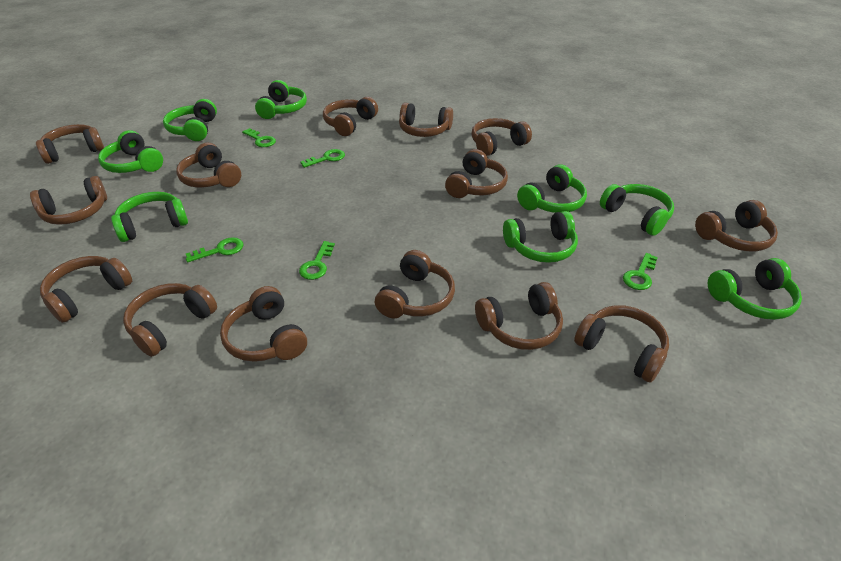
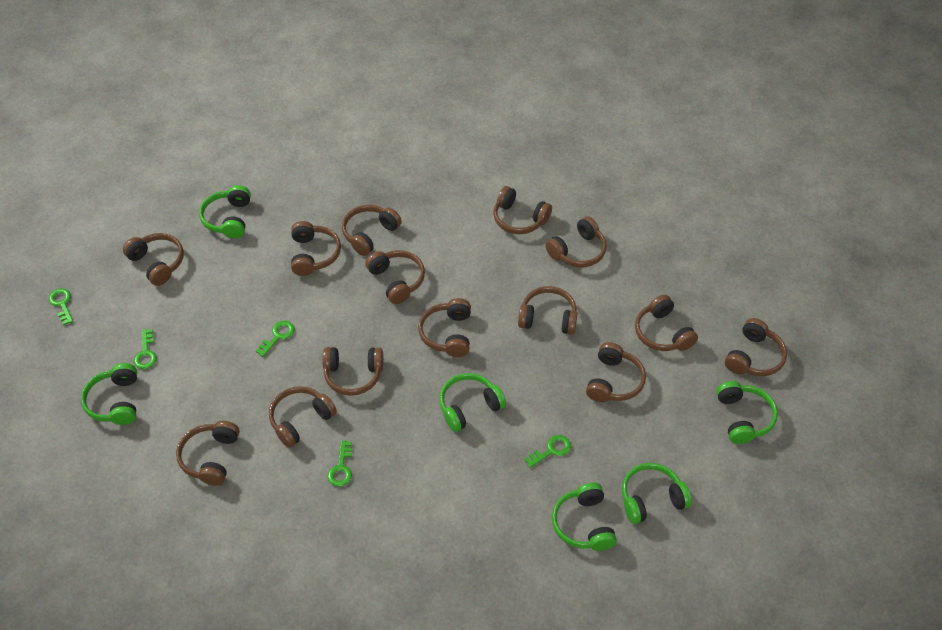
green headphones: 8 -> 6

